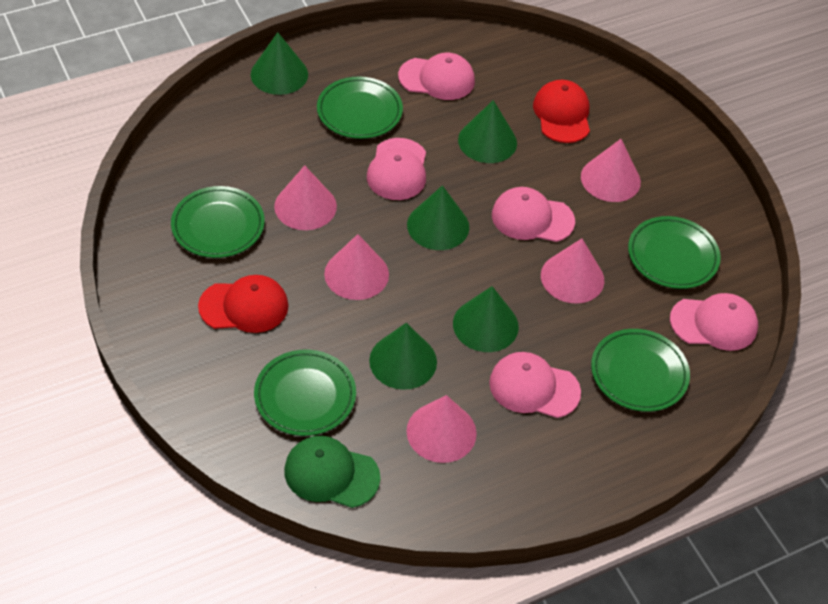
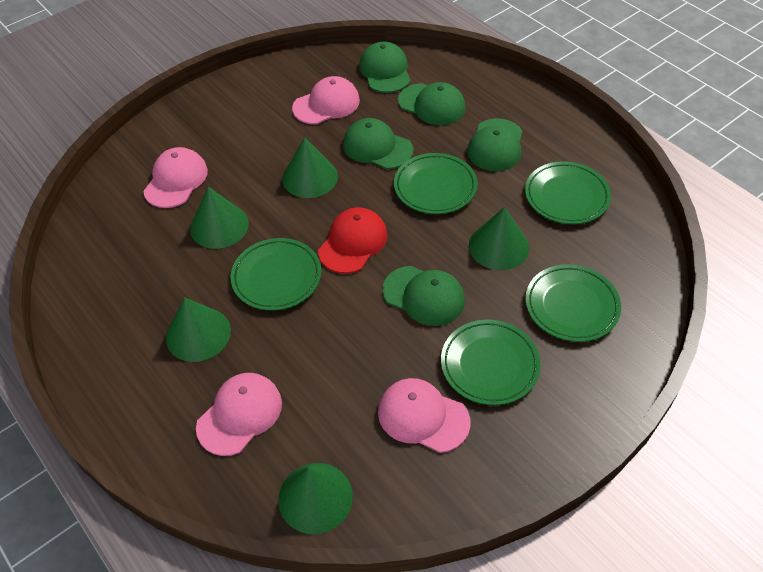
green cap: 1 -> 5
pink cap: 5 -> 4
pink cone: 5 -> 0
red cap: 2 -> 1

